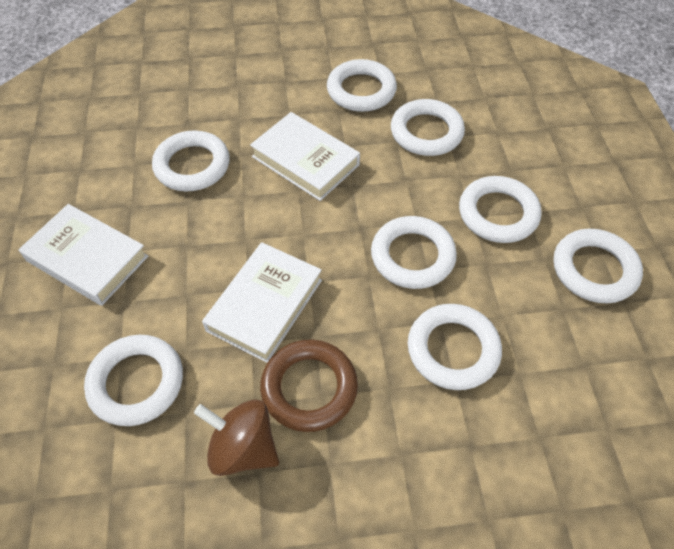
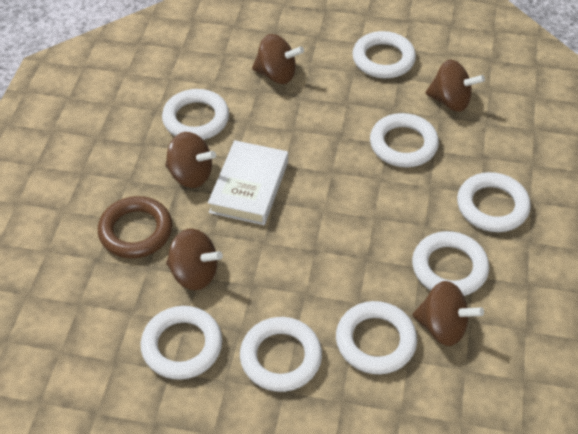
brown spinning top: 1 -> 5
white book: 3 -> 1

